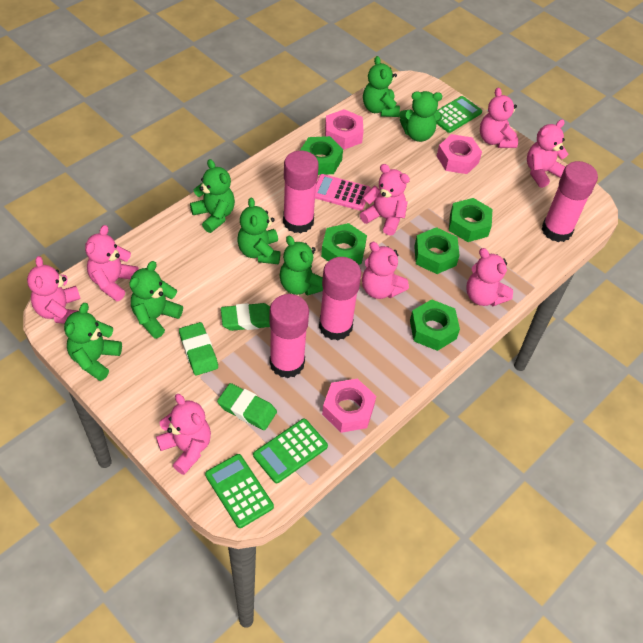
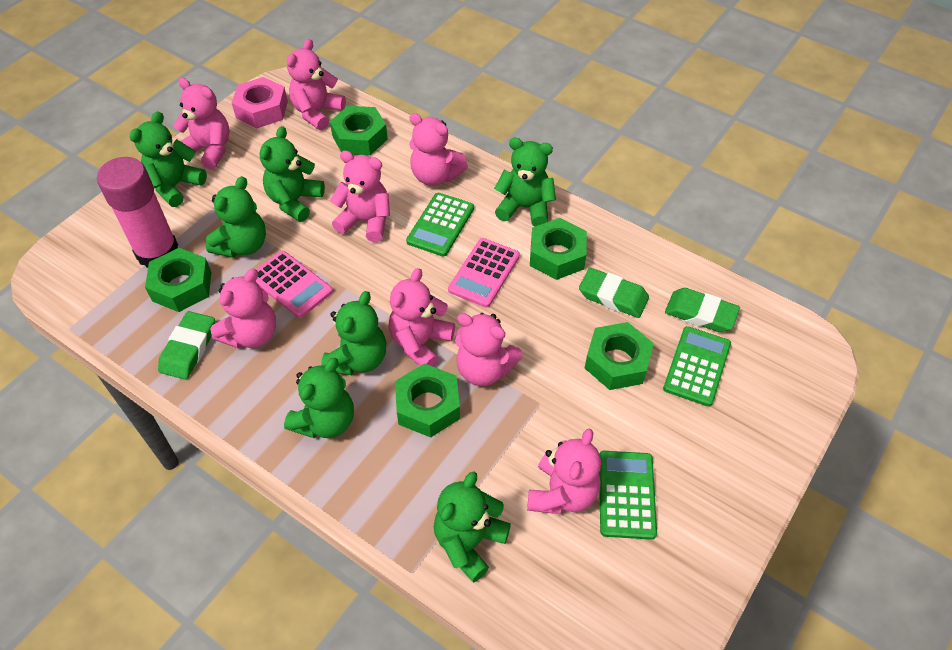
pink calculator: 1 -> 2
pink glue stick: 4 -> 1
pink nut: 3 -> 1

